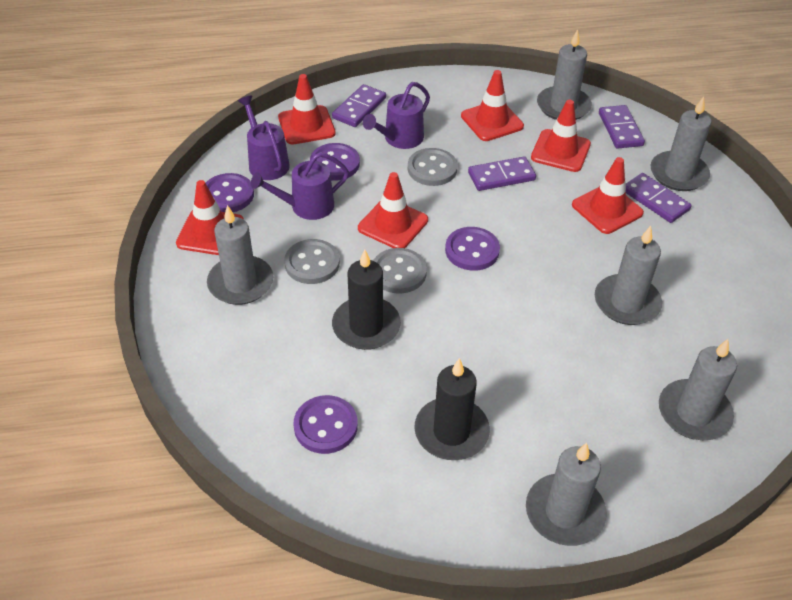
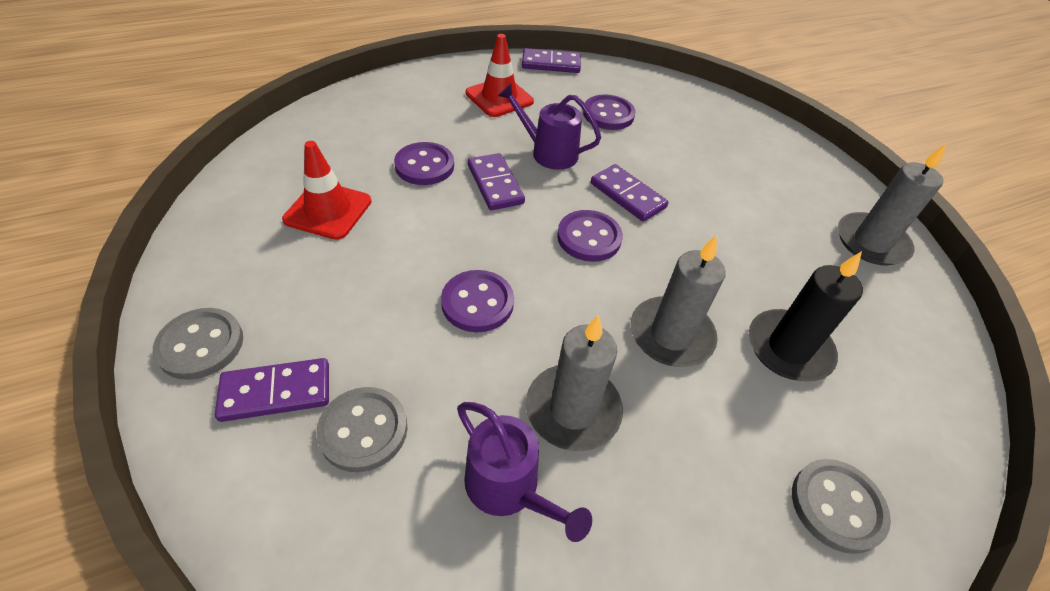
black candle: 2 -> 1
grey candle: 6 -> 3
purple watering can: 3 -> 2
red traffic cone: 6 -> 2

